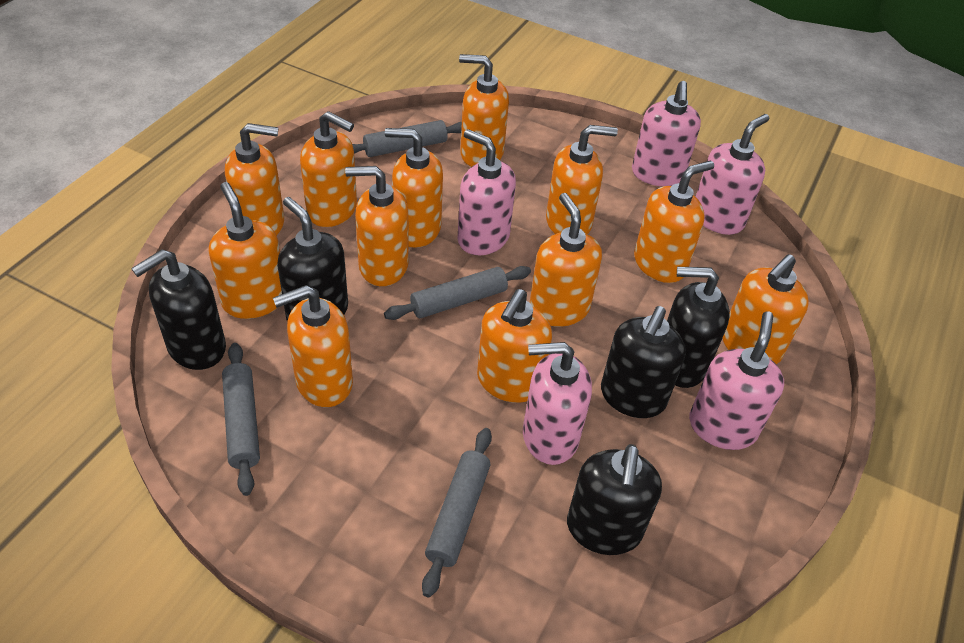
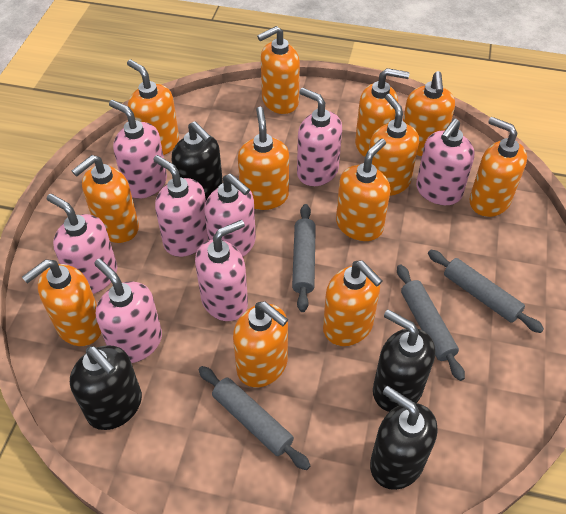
black soap dispenser: 5 -> 4
pink soap dispenser: 5 -> 8

